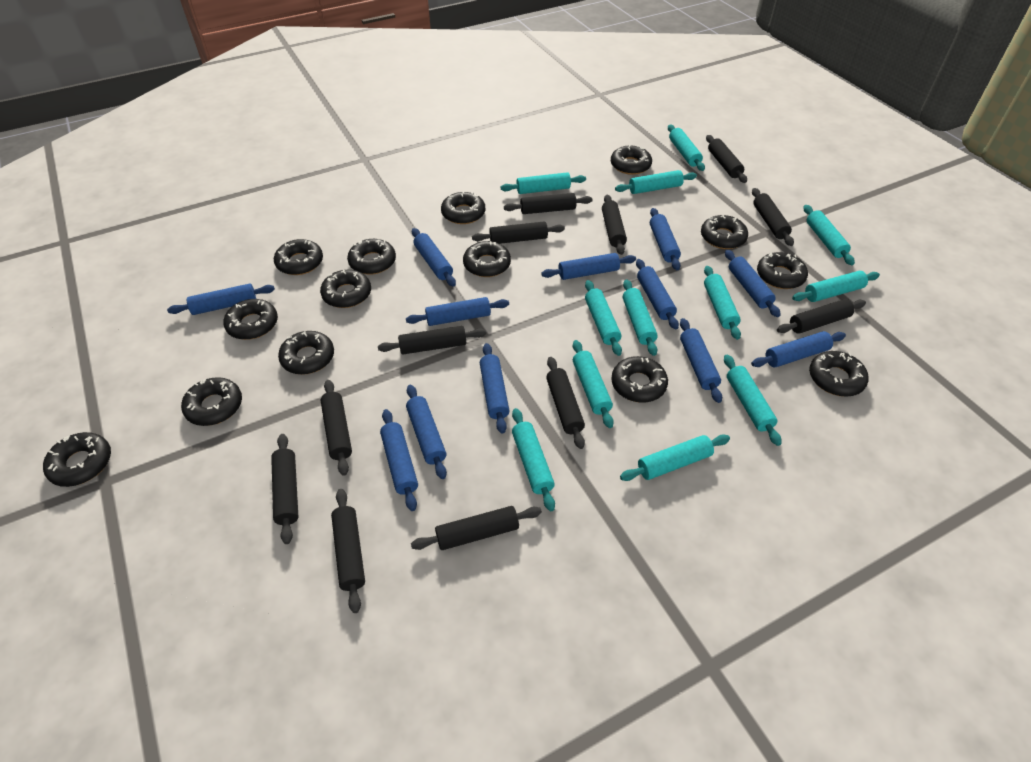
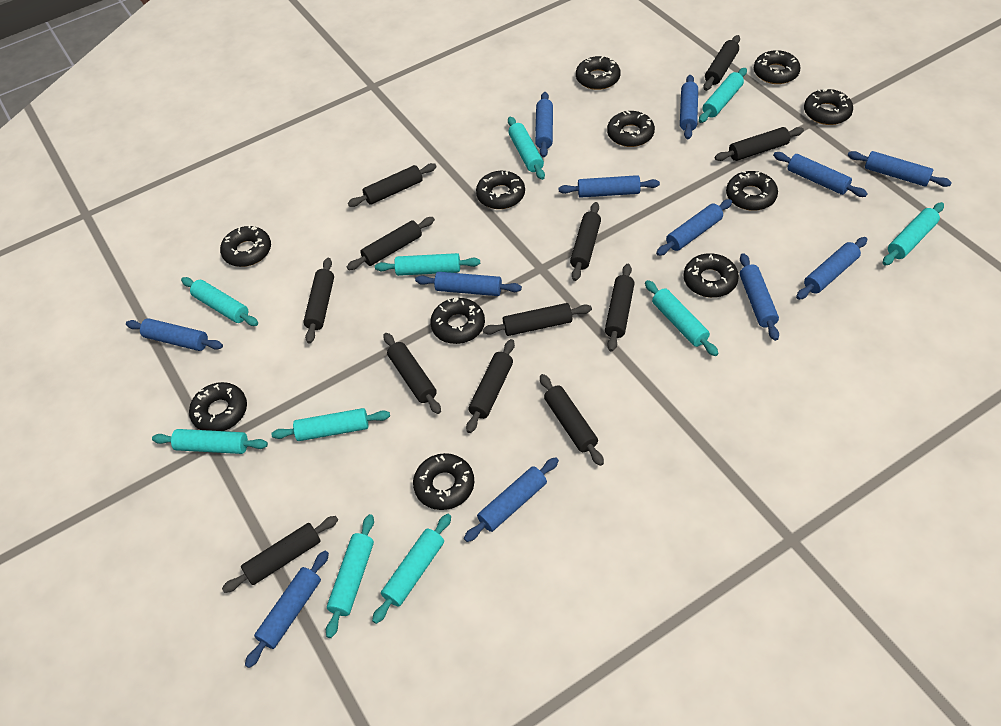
black donut: 14 -> 11
turquoise rolling pin: 12 -> 10

